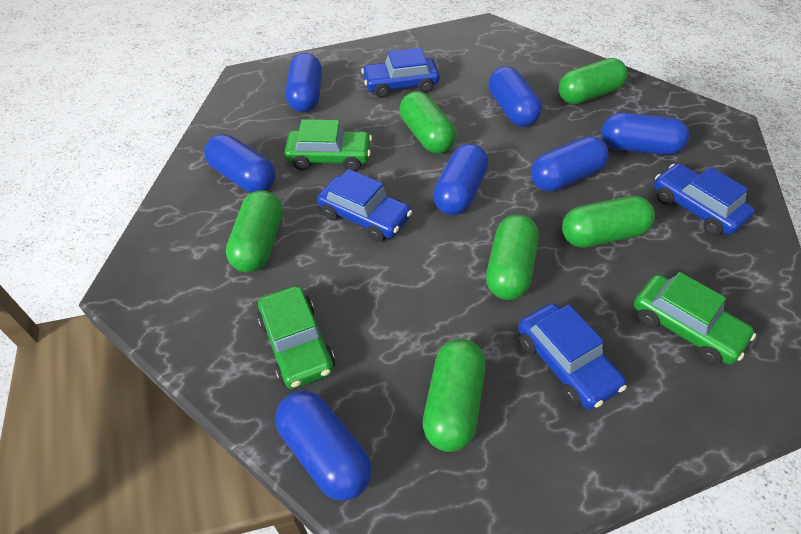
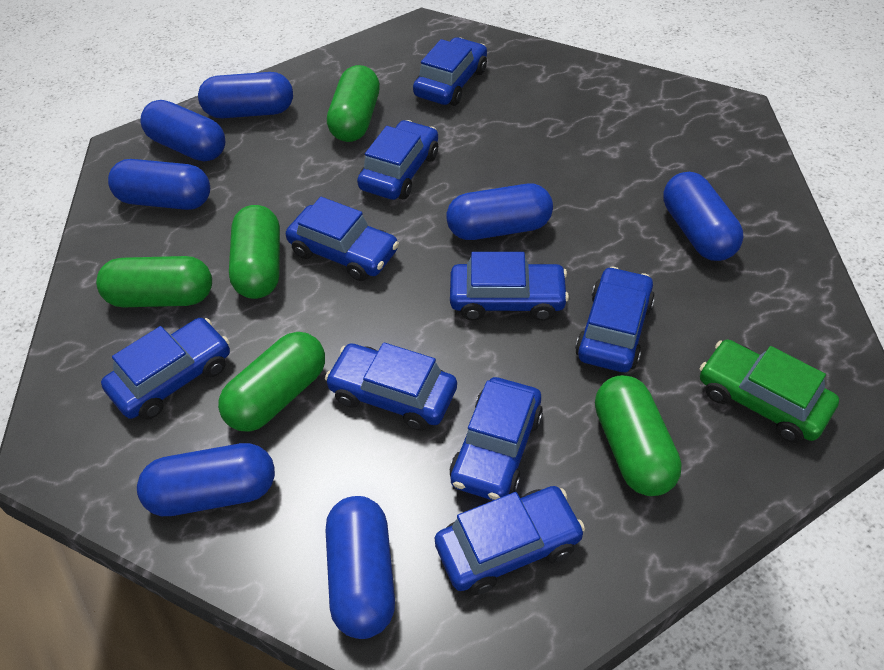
blue car: 4 -> 9
green capsule: 6 -> 5
green car: 3 -> 1

